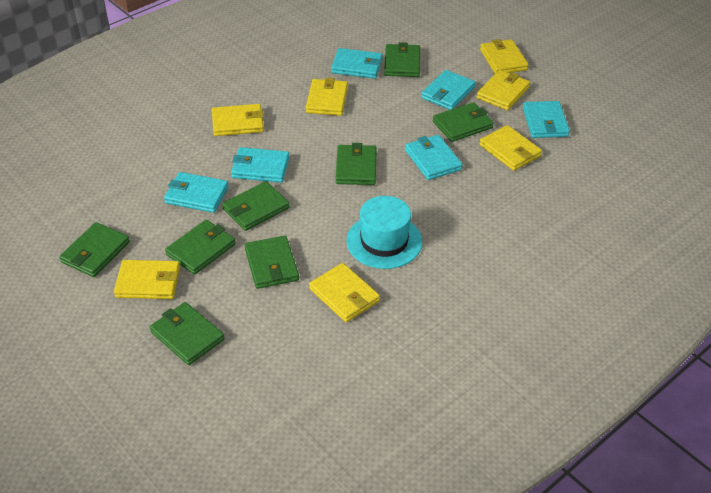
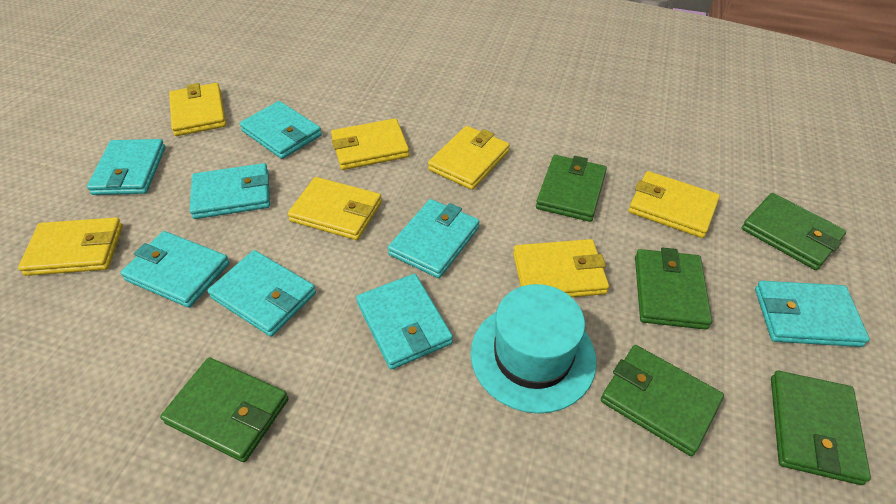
green wallet: 8 -> 6
turquoise wallet: 6 -> 8

